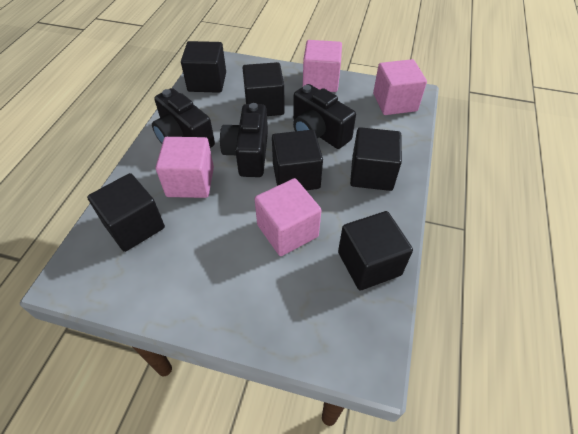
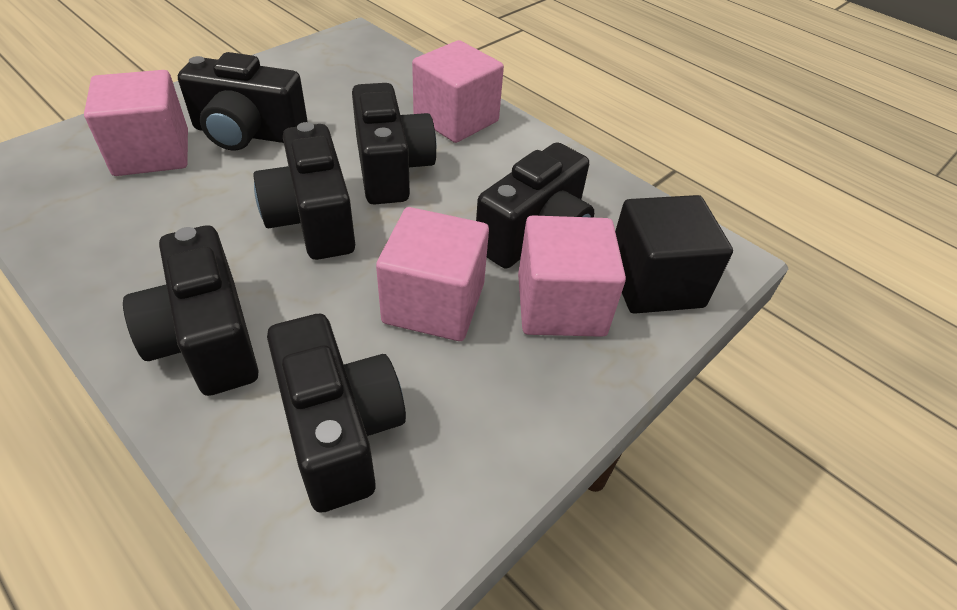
black camera: 3 -> 6
black cube: 6 -> 1

